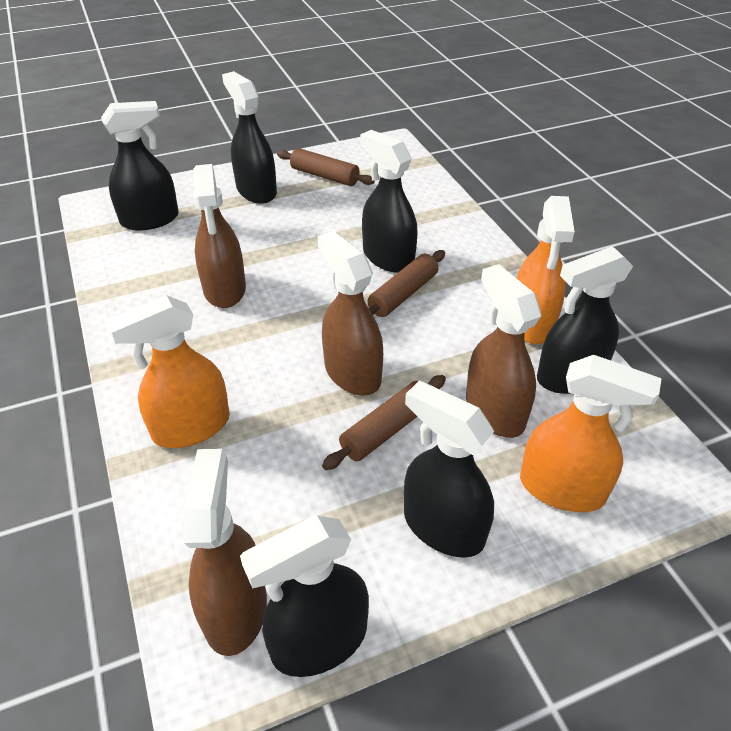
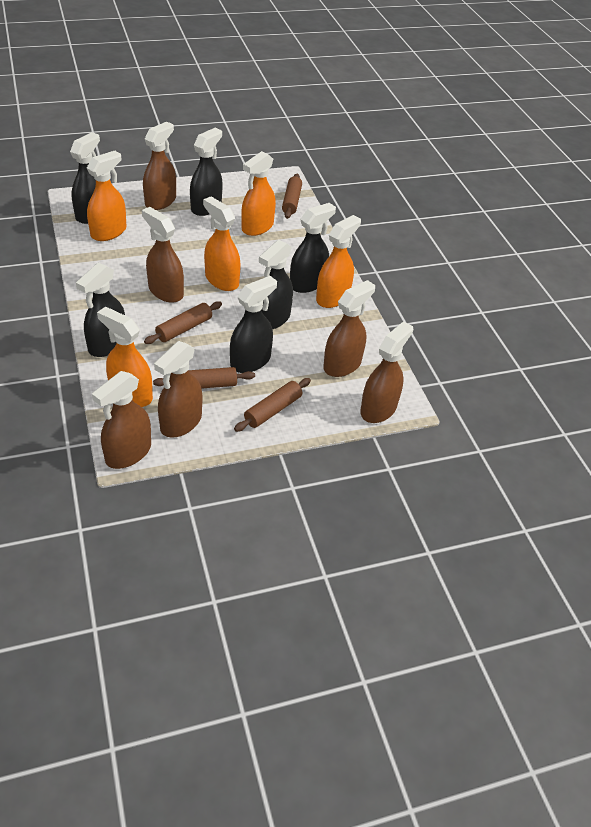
brown rolling pin: 3 -> 4
brown spray bottle: 4 -> 6
orange spray bottle: 3 -> 5

